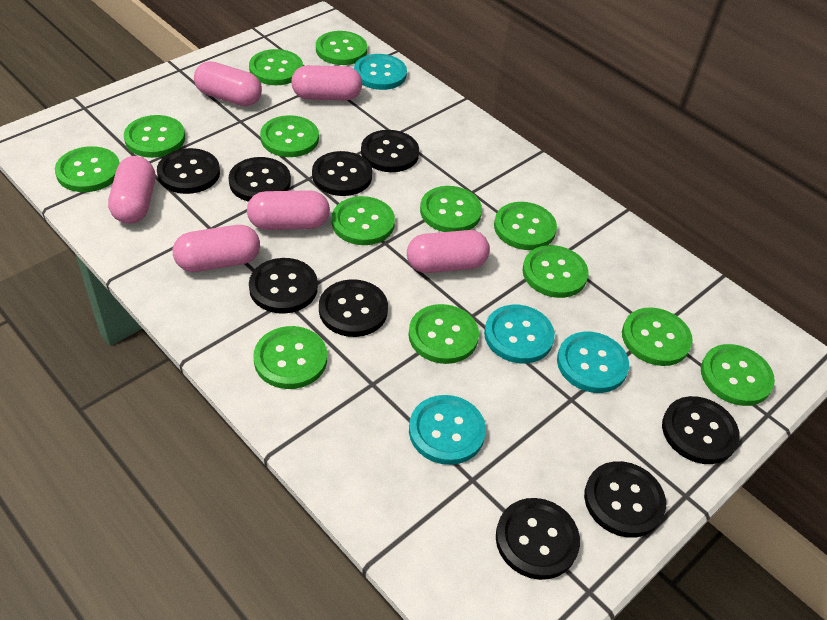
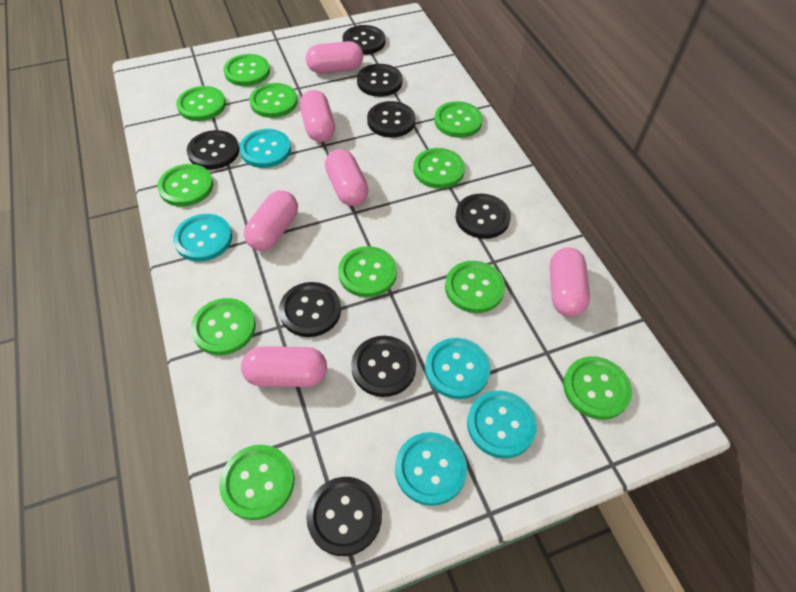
black button: 9 -> 8
green button: 13 -> 11
turquoise button: 4 -> 5

